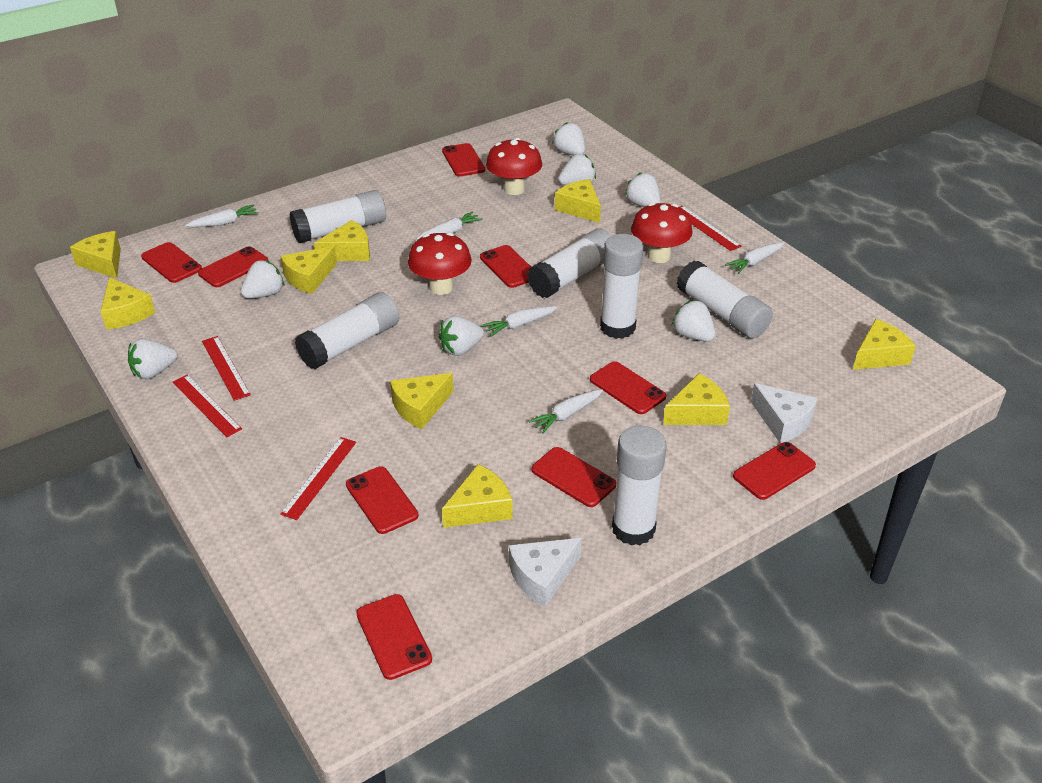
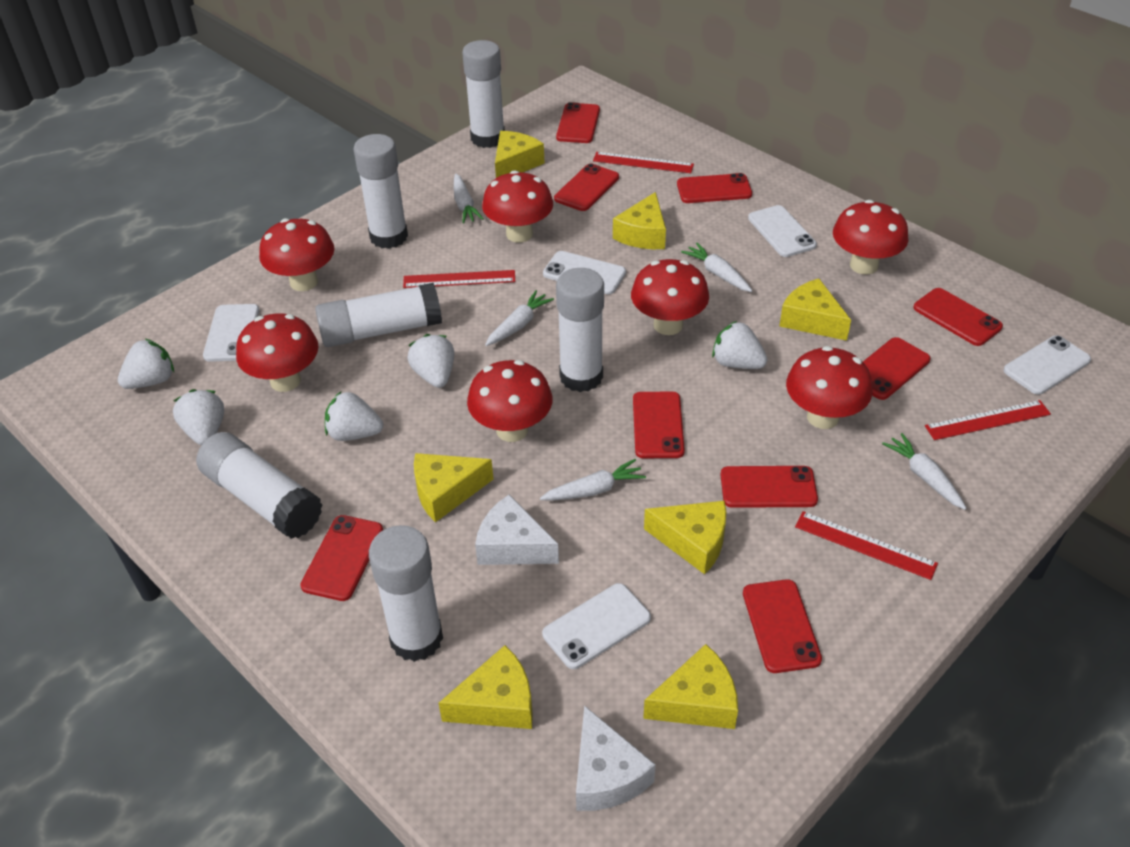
red mushroom: 3 -> 7
white phone: 0 -> 5
white strawberry: 7 -> 5
yellow cheese: 9 -> 7

